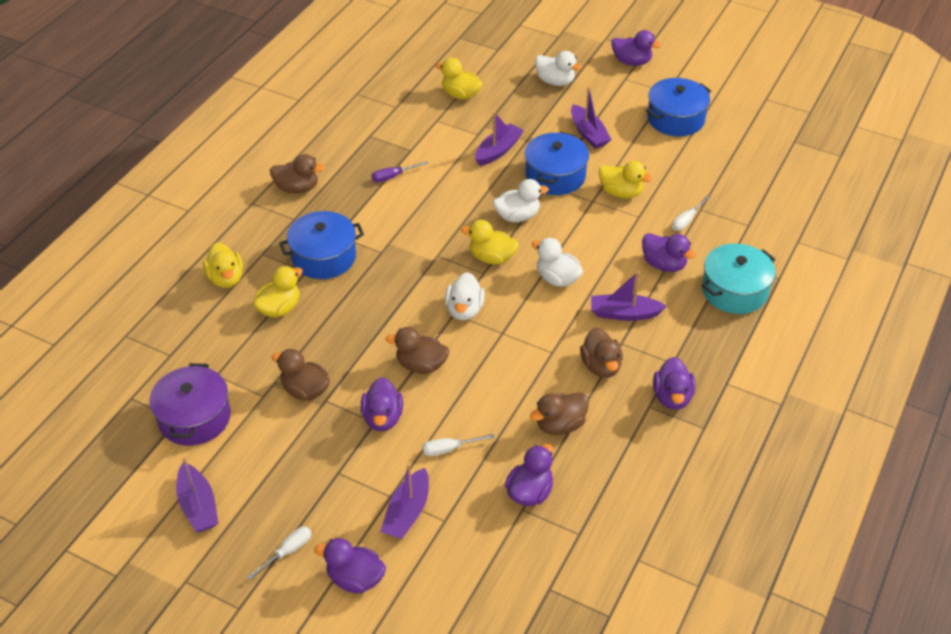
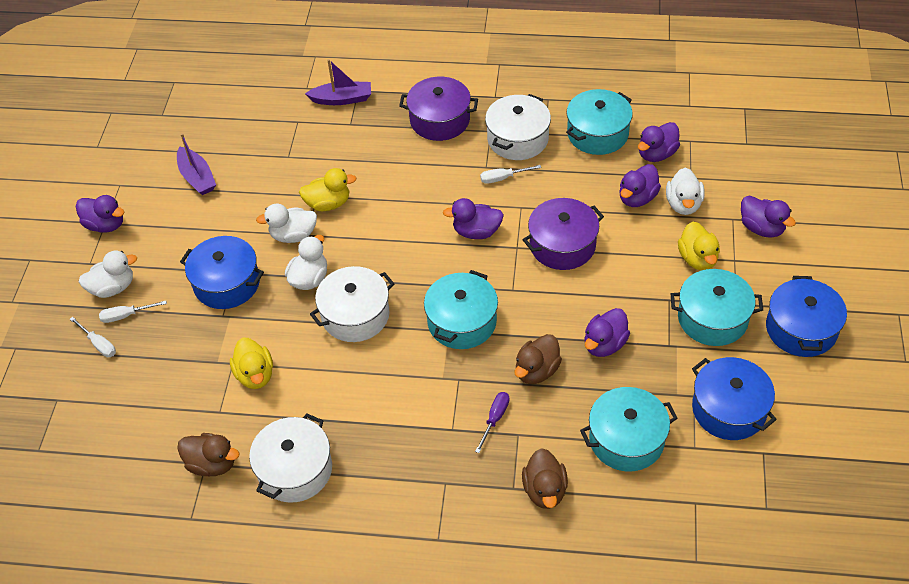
brown duck: 5 -> 3
purple boat: 5 -> 2
purple pot: 1 -> 2
turquoise pot: 1 -> 4
white pot: 0 -> 3
yellow duck: 5 -> 3

